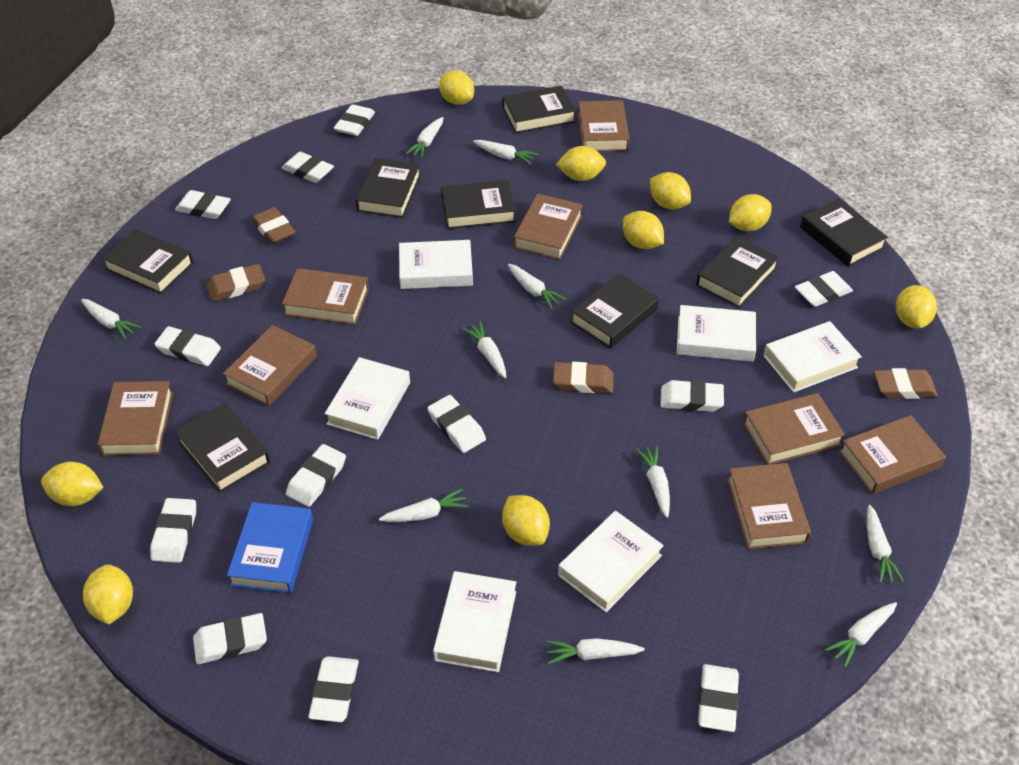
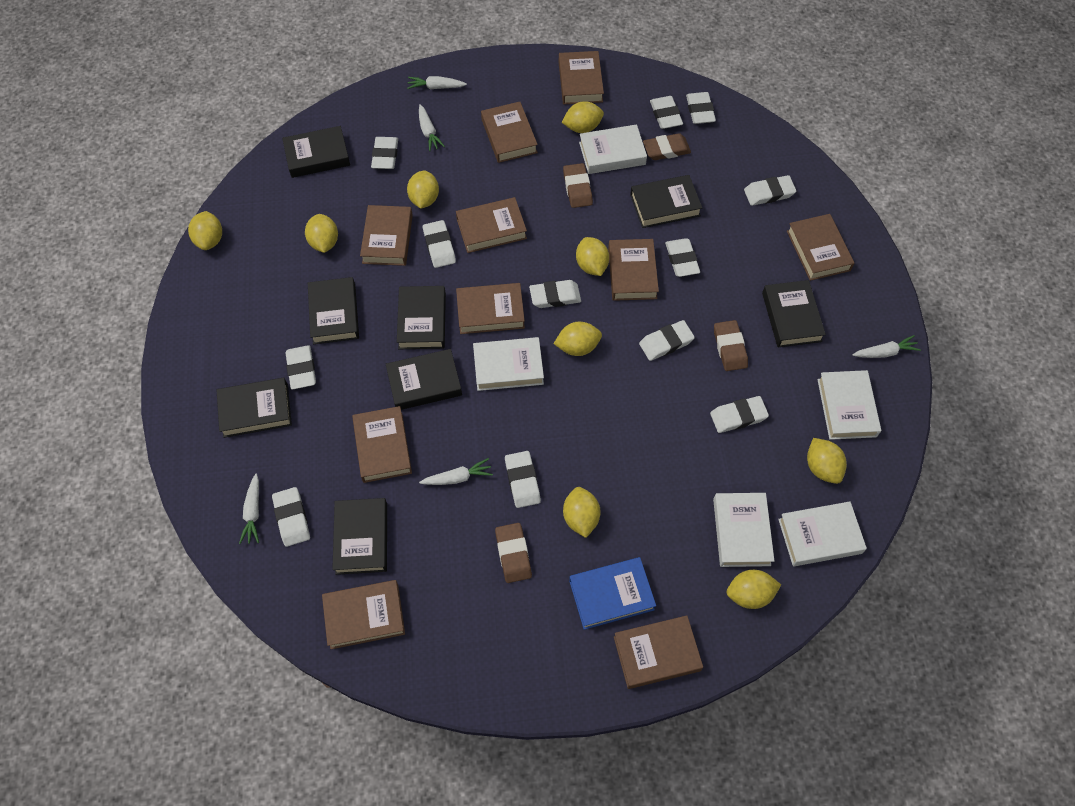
brown book: 8 -> 10
white book: 6 -> 5
white carrot: 10 -> 5

